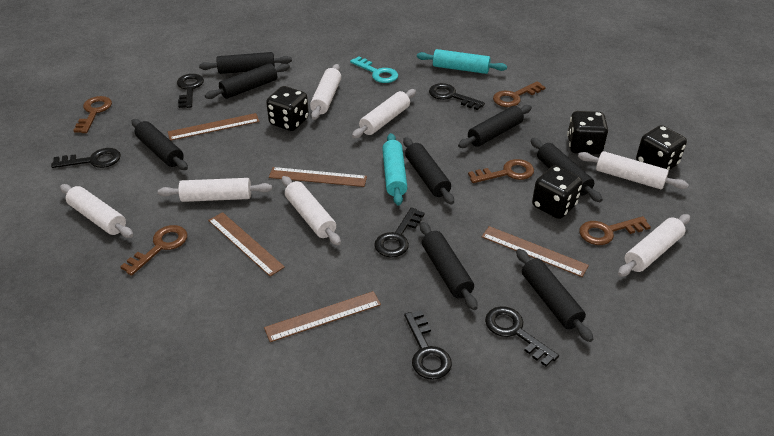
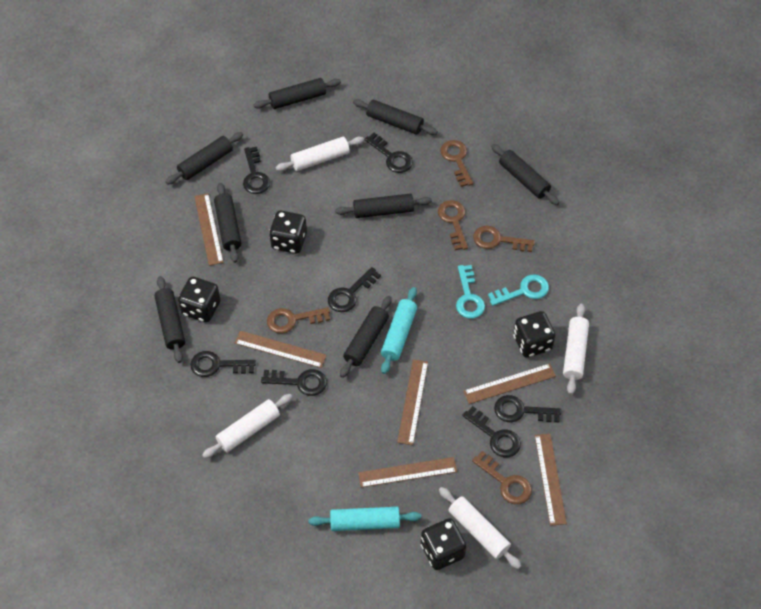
black key: 6 -> 7
brown ruler: 5 -> 6
turquoise key: 1 -> 2
white rolling pin: 7 -> 4

